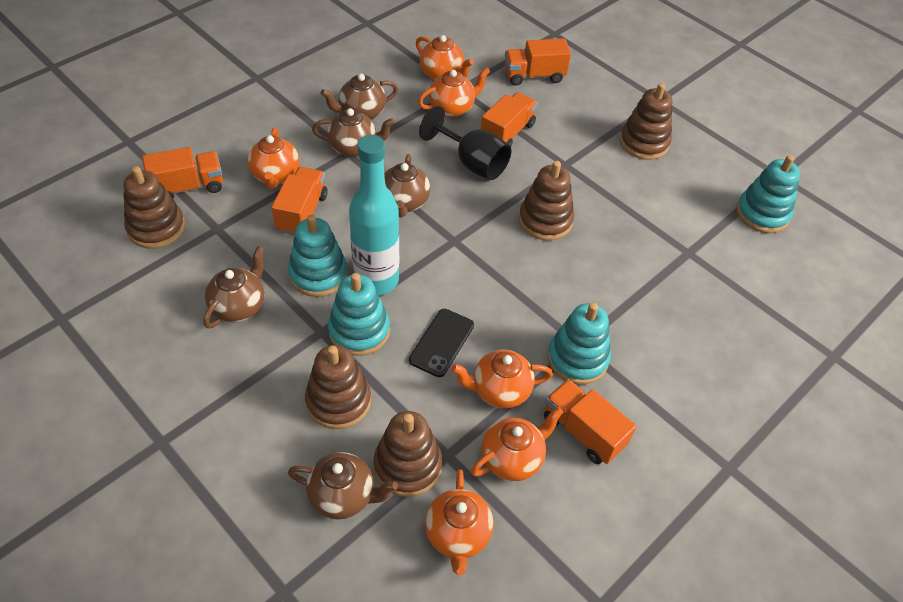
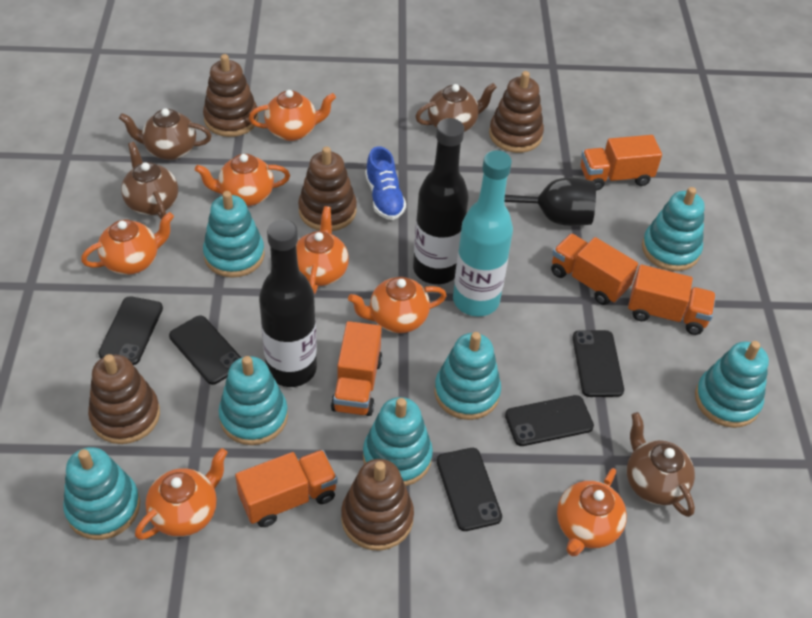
black bottle: 0 -> 2
black phone: 1 -> 5
blue shoe: 0 -> 1
brown teapot: 5 -> 4
orange teapot: 6 -> 7
turquoise stacking toy: 4 -> 7

